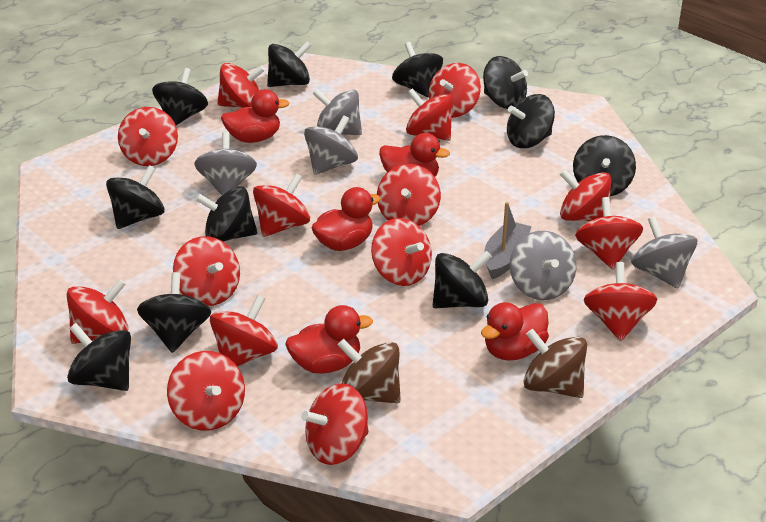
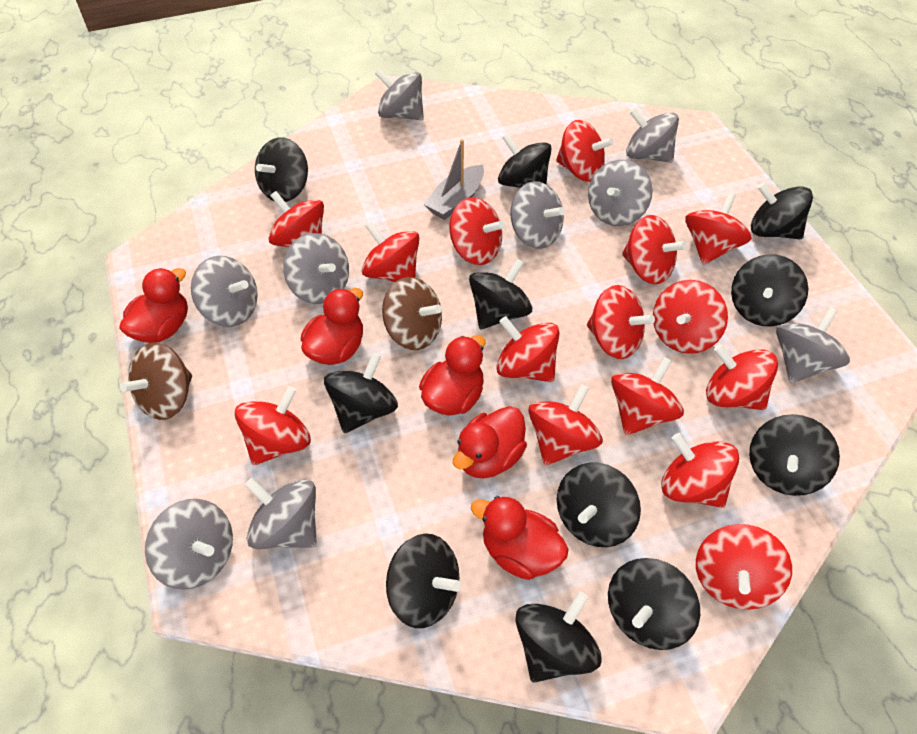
grey spinning top: 5 -> 9

